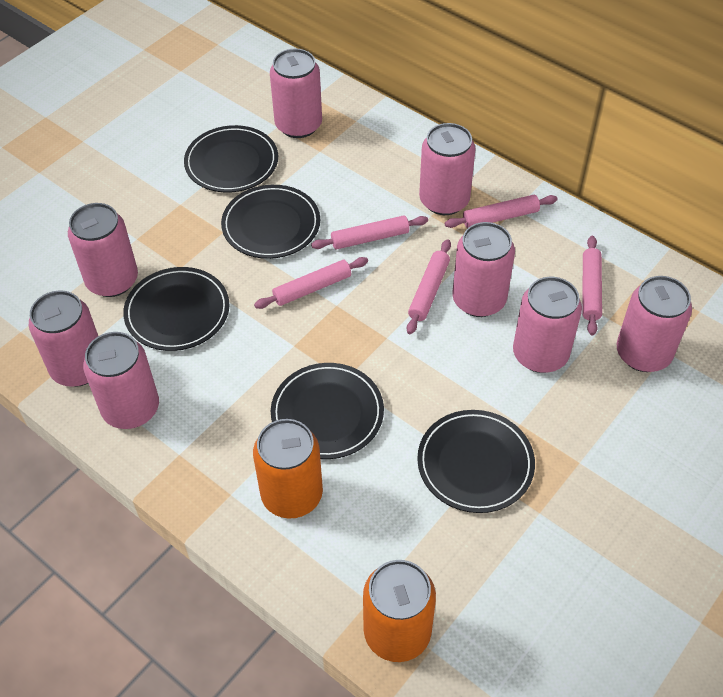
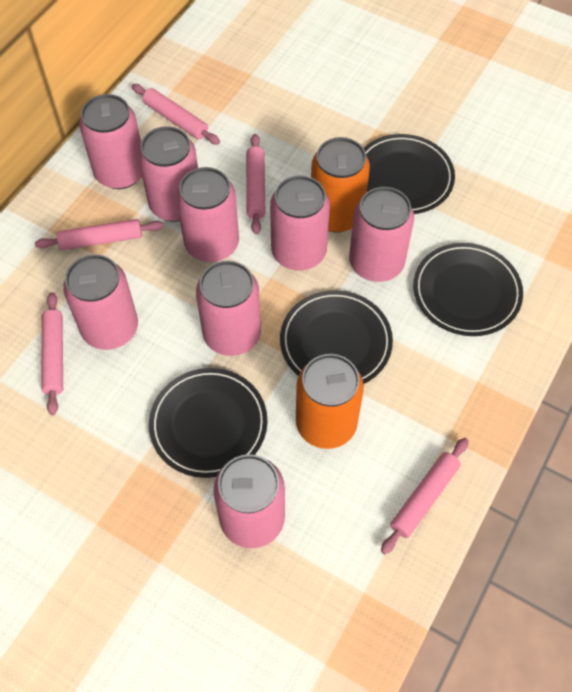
black plate: 5 -> 4

